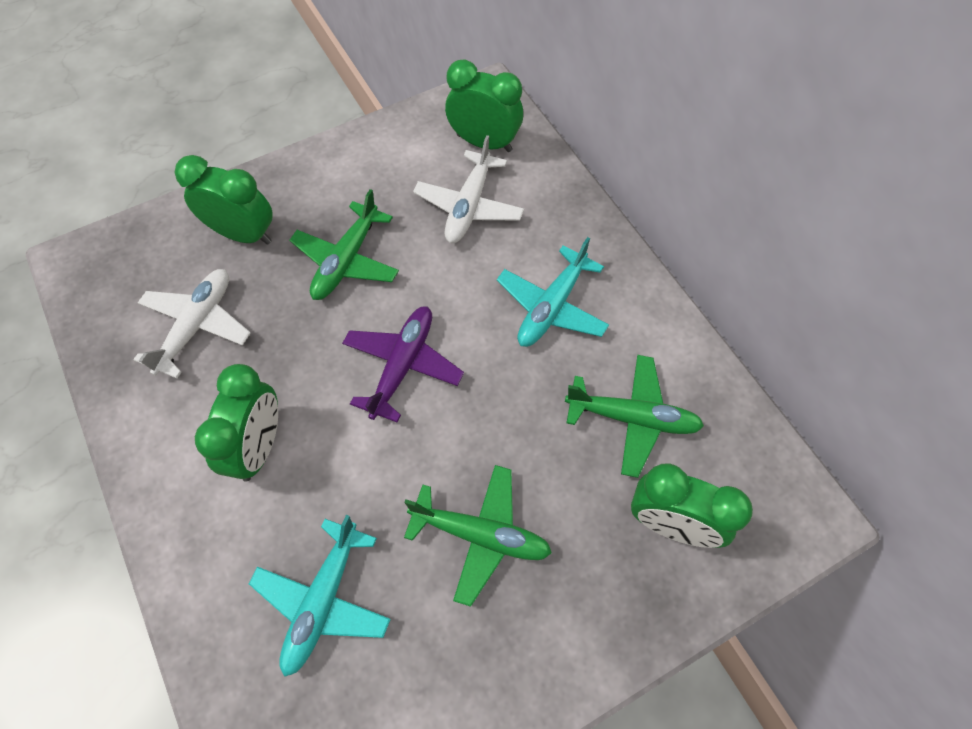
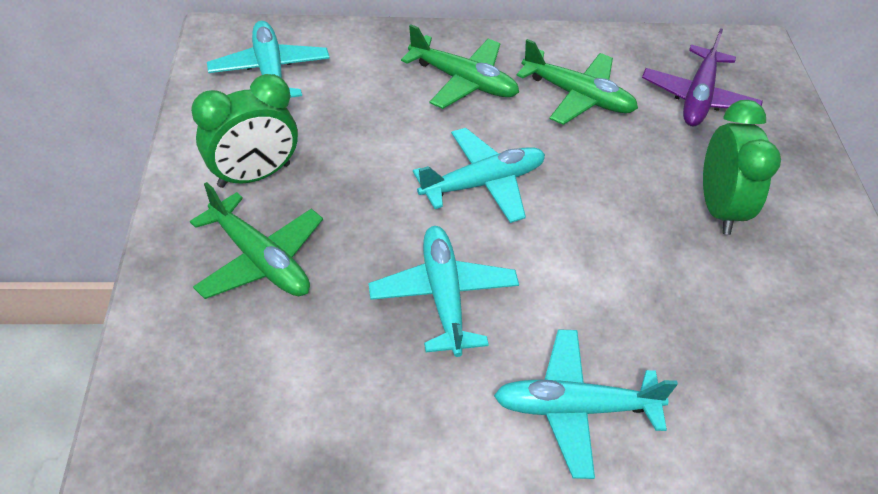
green clock: 4 -> 2
turquoise plane: 2 -> 4
white plane: 2 -> 0

